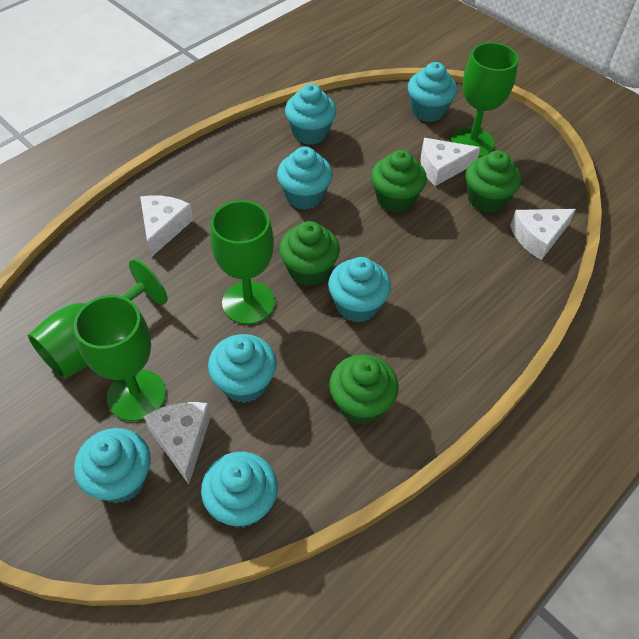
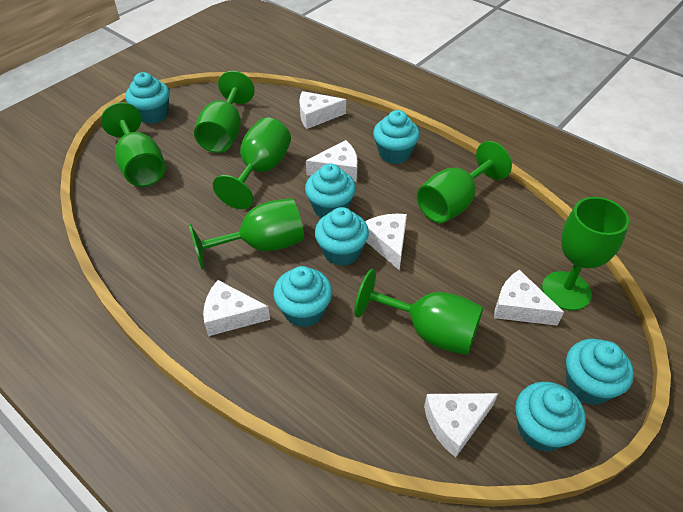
green cupcake: 4 -> 0
green goblet: 4 -> 7
white cheese: 4 -> 6

